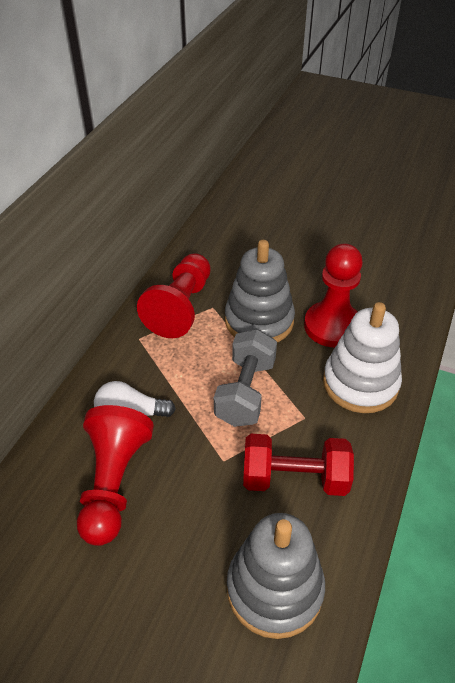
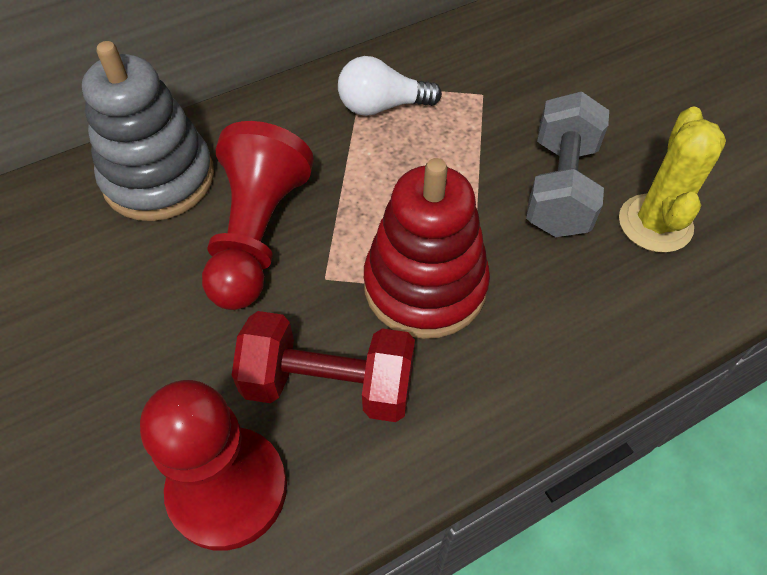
grey stacking toy: 2 -> 1
red pawn: 3 -> 2
red stacking toy: 0 -> 1
white stacking toy: 1 -> 0
yellow cactus: 0 -> 1

